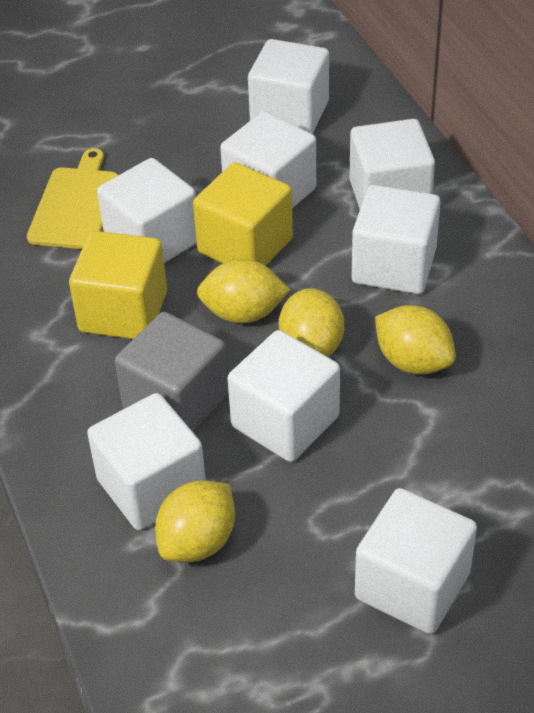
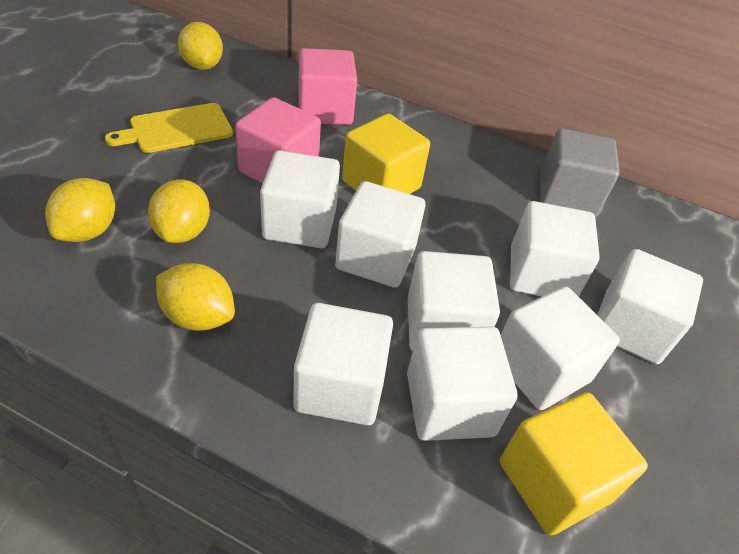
pink cube: 0 -> 2

